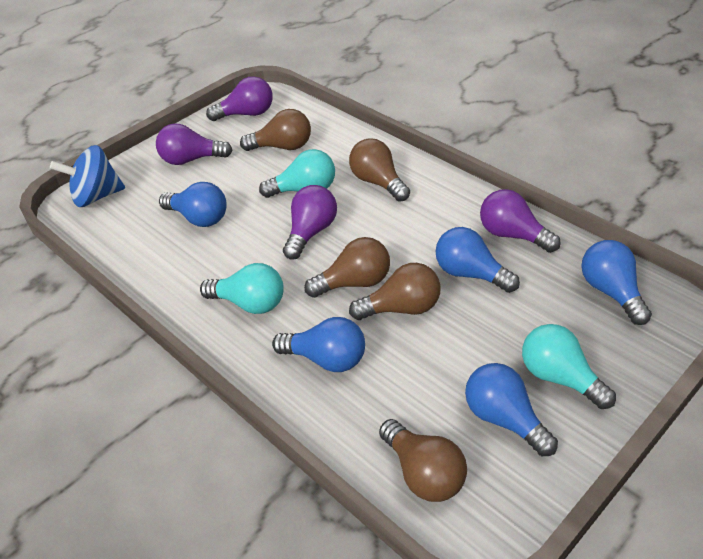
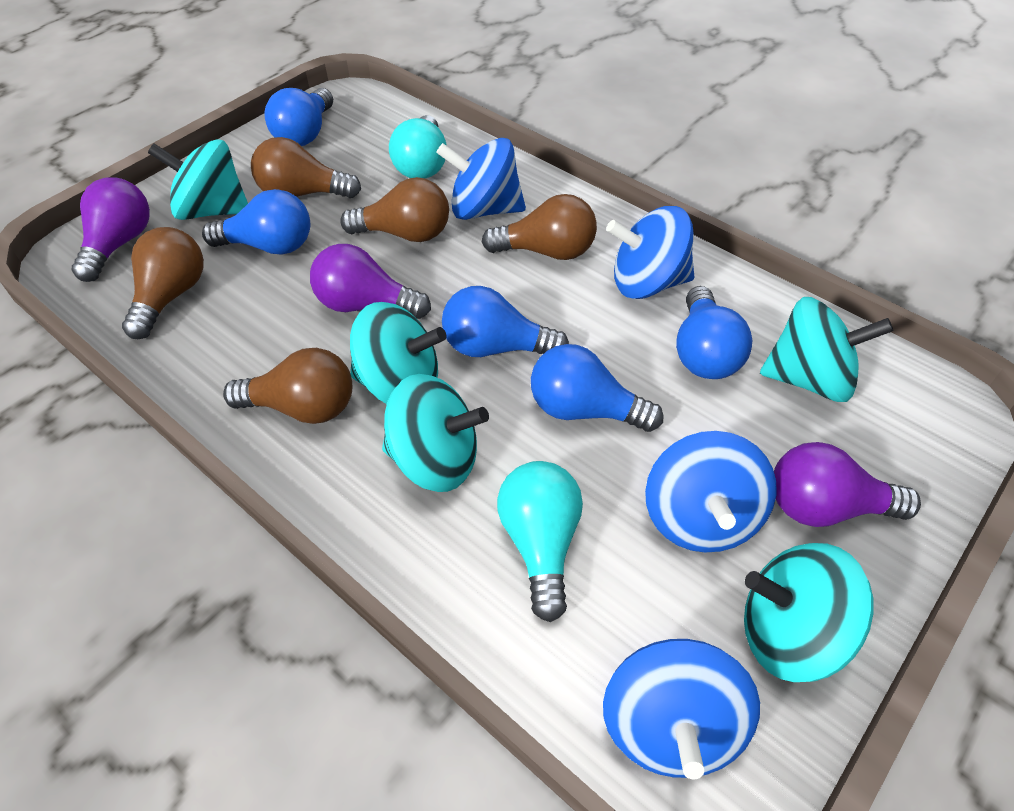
blue spinning top: 1 -> 4
purple light bulb: 4 -> 3
turquoise light bulb: 3 -> 2
turquoise spinning top: 0 -> 5

